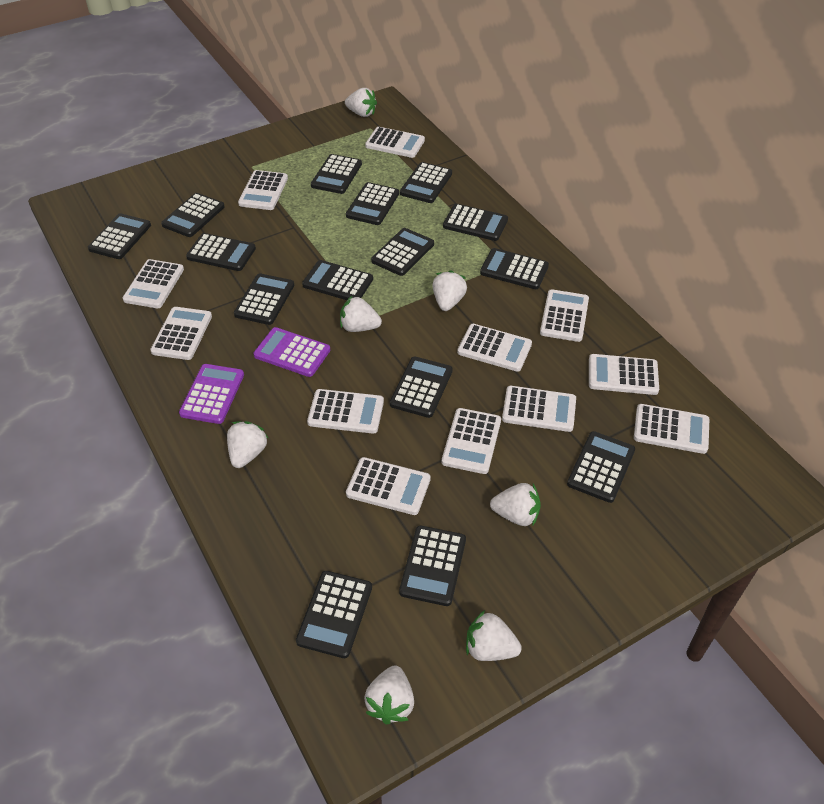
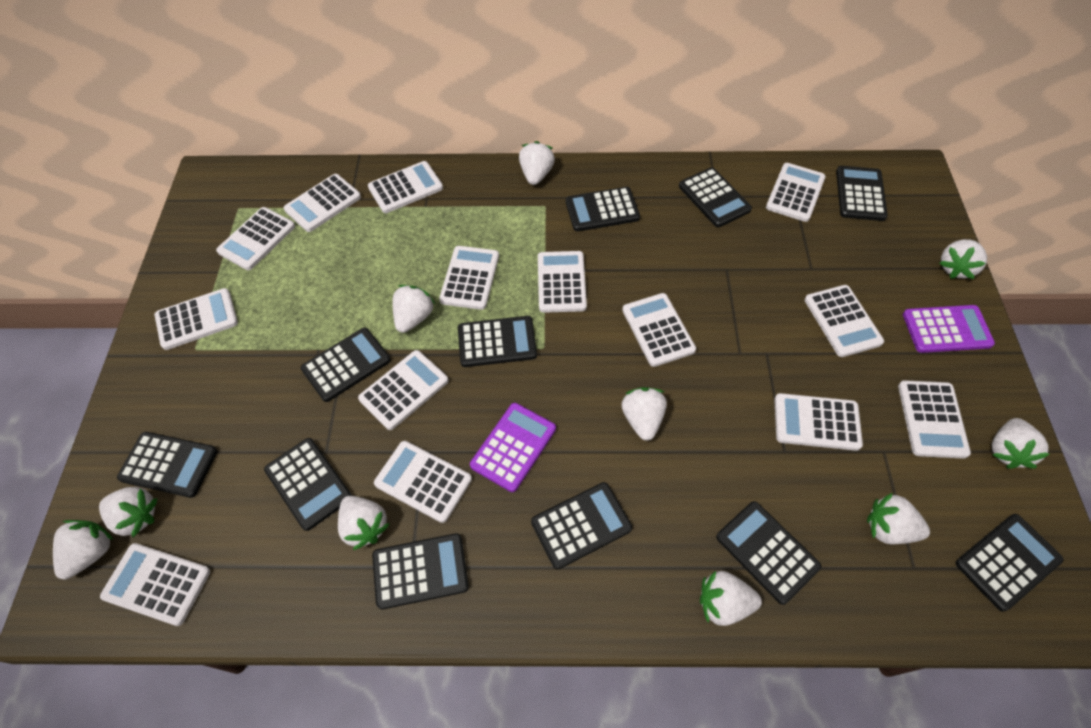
black calculator: 15 -> 11
white calculator: 12 -> 14
white strawberry: 7 -> 10

